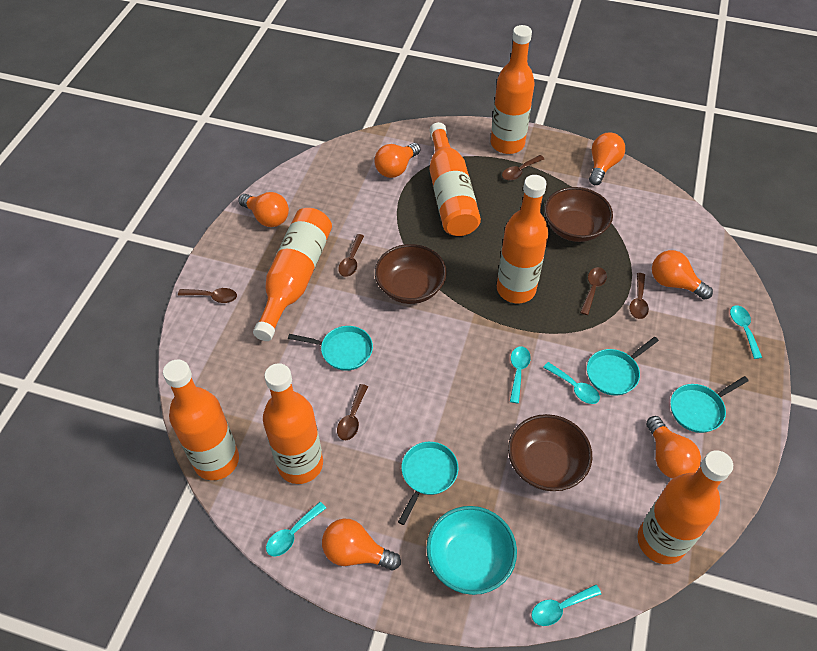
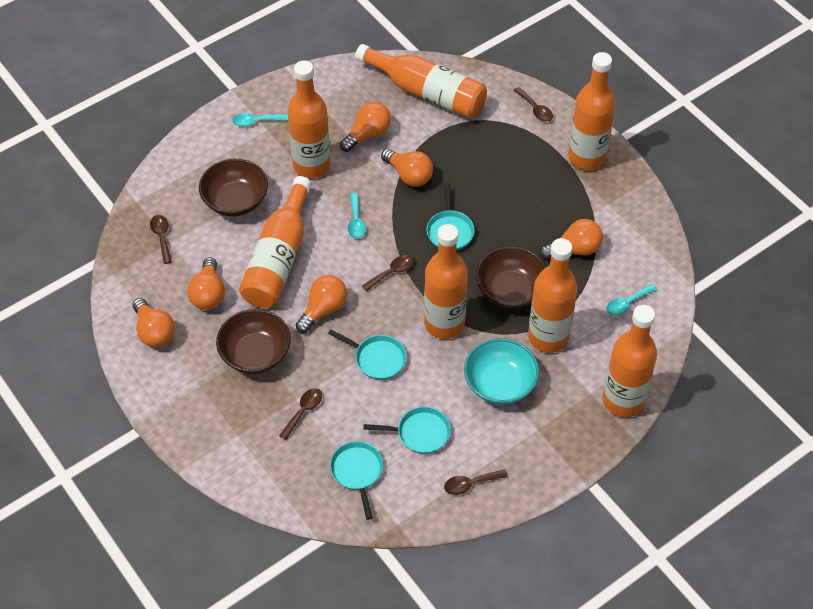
brown spoon: 6 -> 5
turquoise spoon: 5 -> 3

